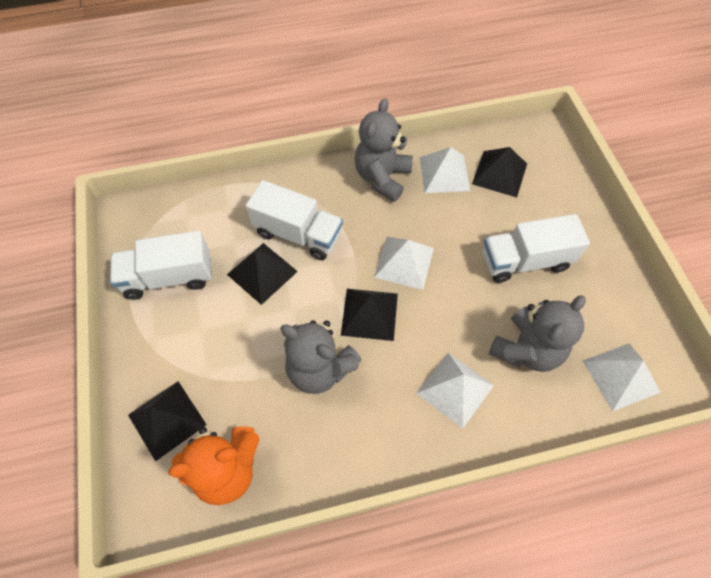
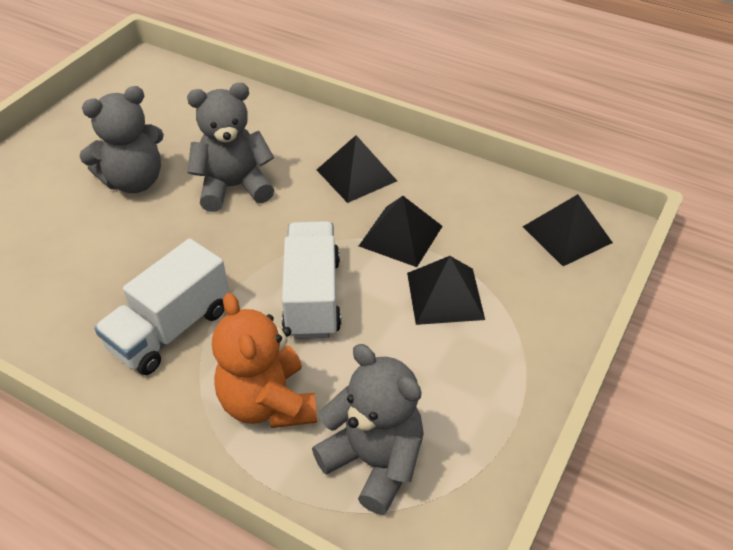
white pyramid: 4 -> 0
white truck: 3 -> 2

